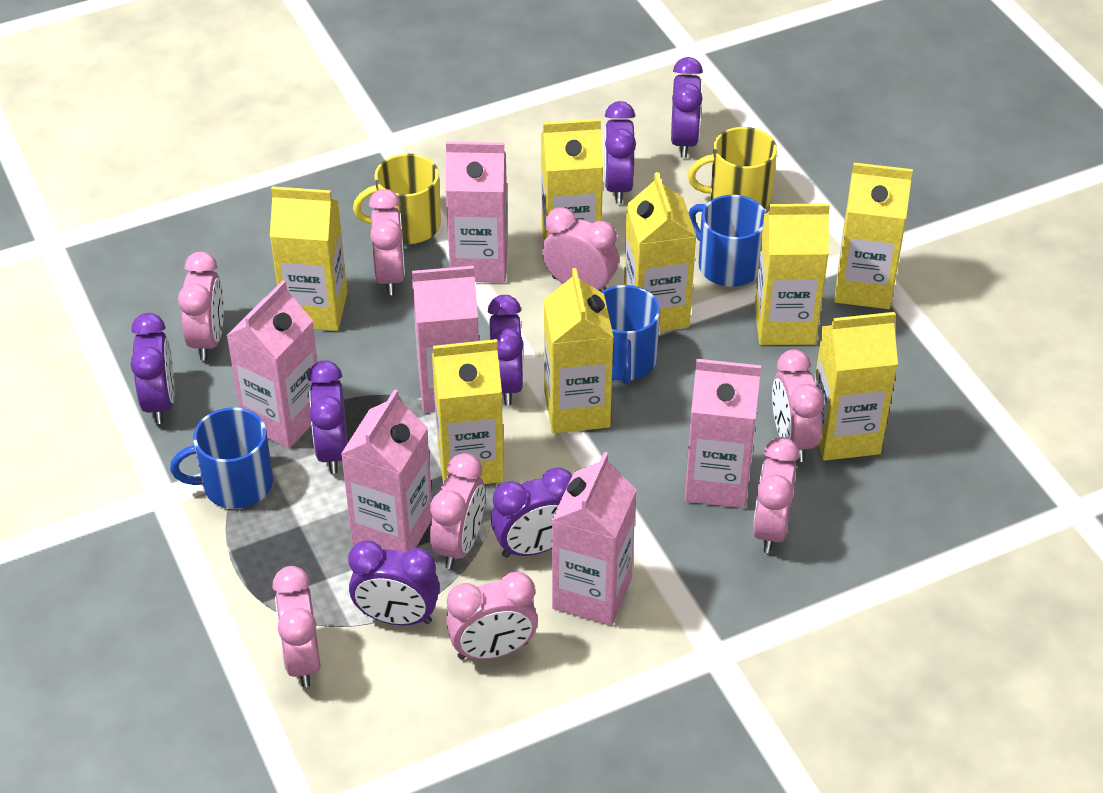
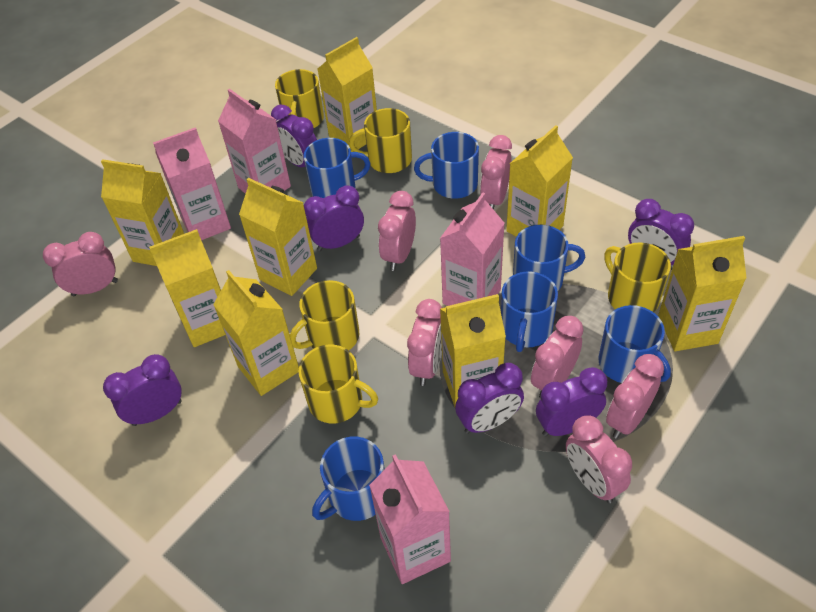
blue mug: 3 -> 6
pink carton: 6 -> 4
pink clock: 8 -> 7
purple clock: 7 -> 6
yellow mug: 2 -> 5

